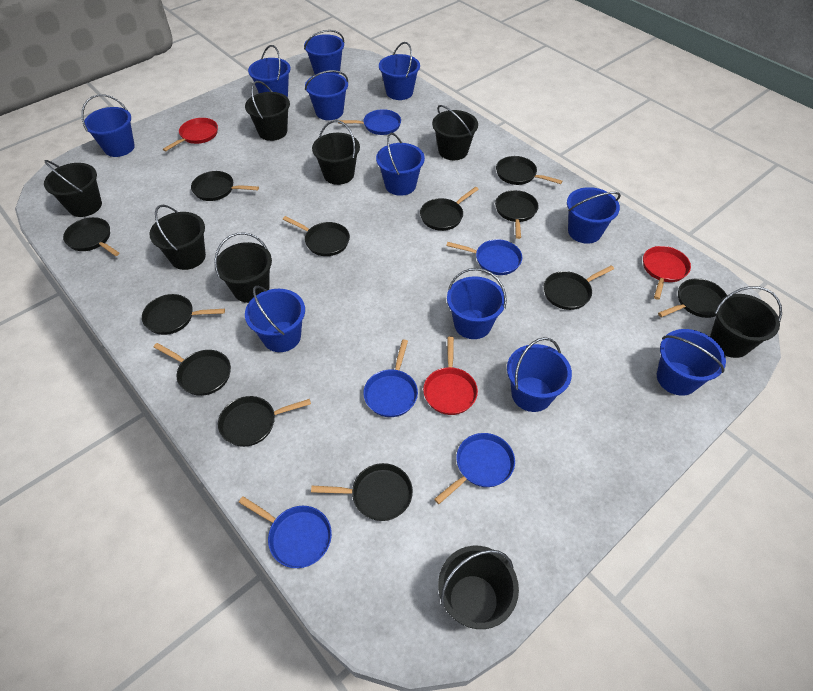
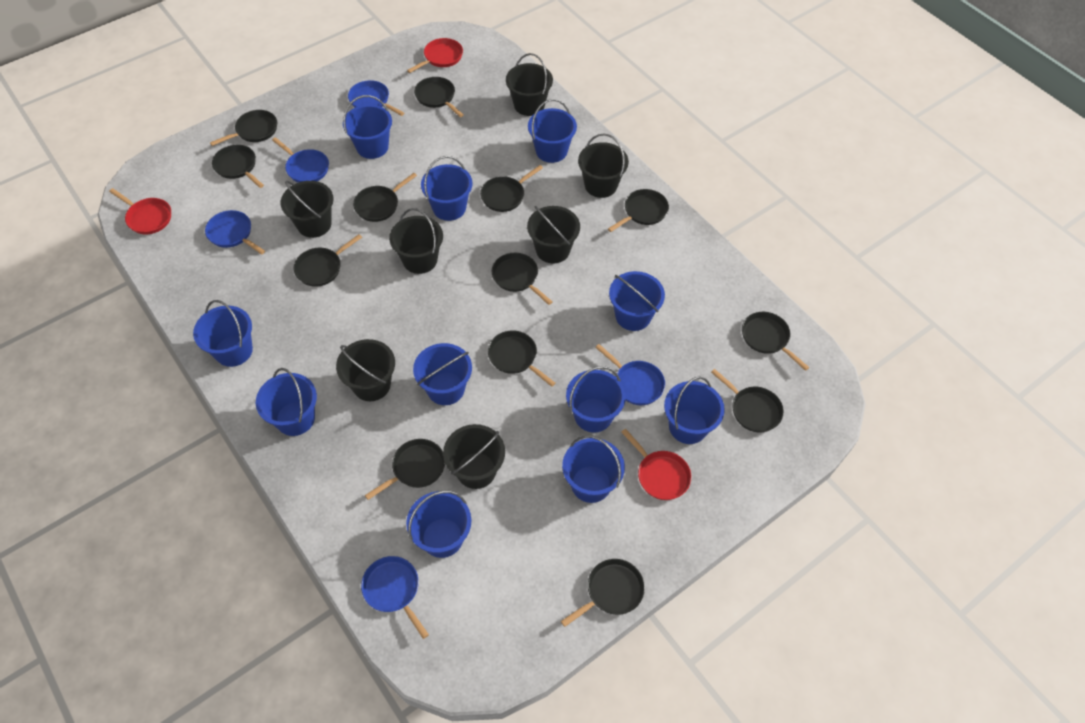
black bucket: 8 -> 7
black pan: 12 -> 13

